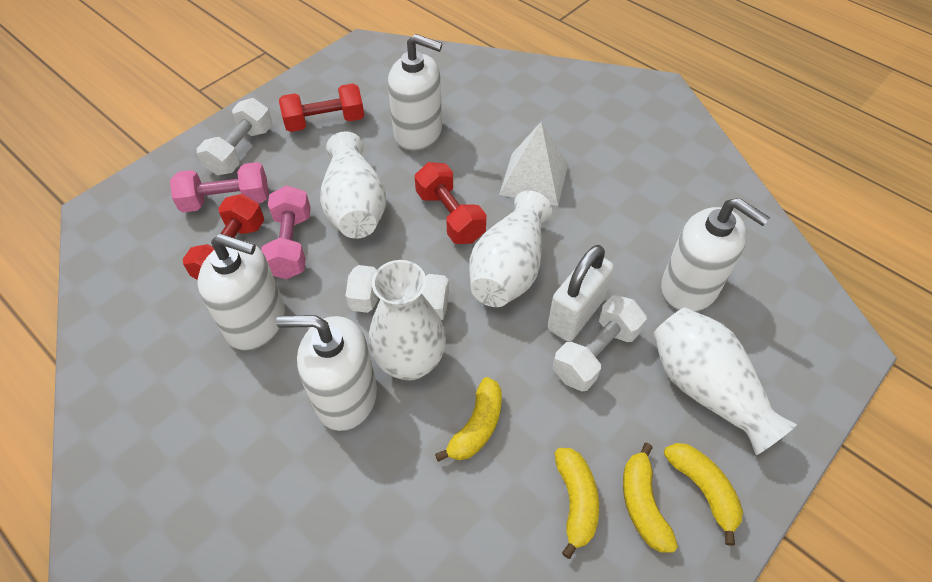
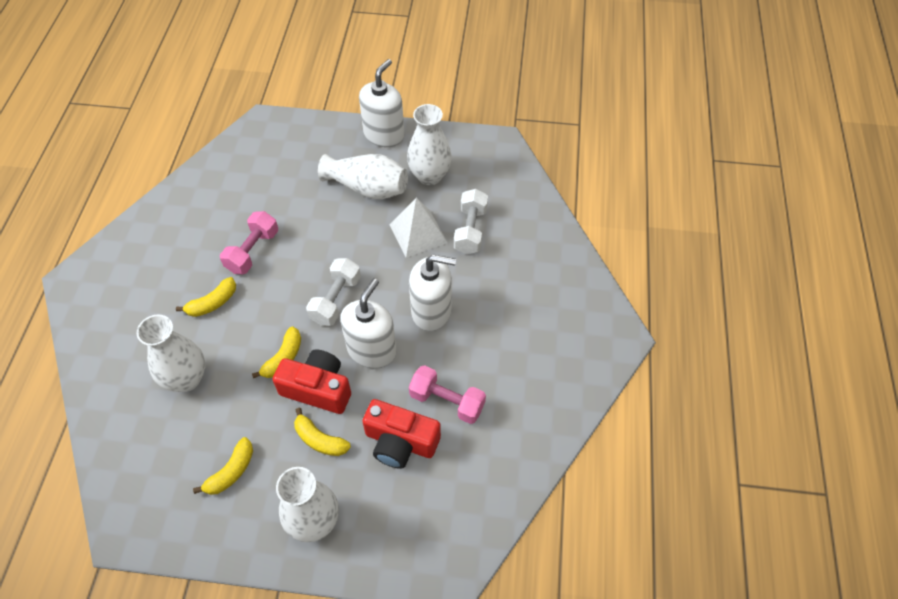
red camera: 0 -> 2
red dumbbell: 3 -> 0
white dumbbell: 3 -> 2
white padlock: 1 -> 0
white soap dispenser: 4 -> 3

